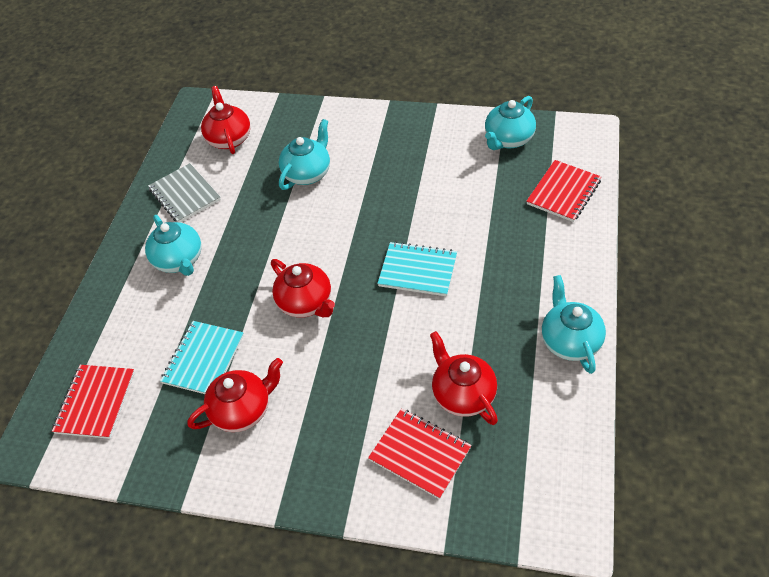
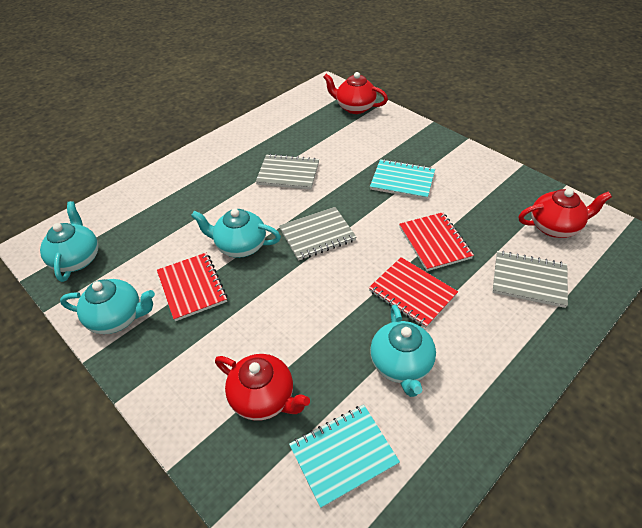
grey notebook: 1 -> 3
red teapot: 4 -> 3

